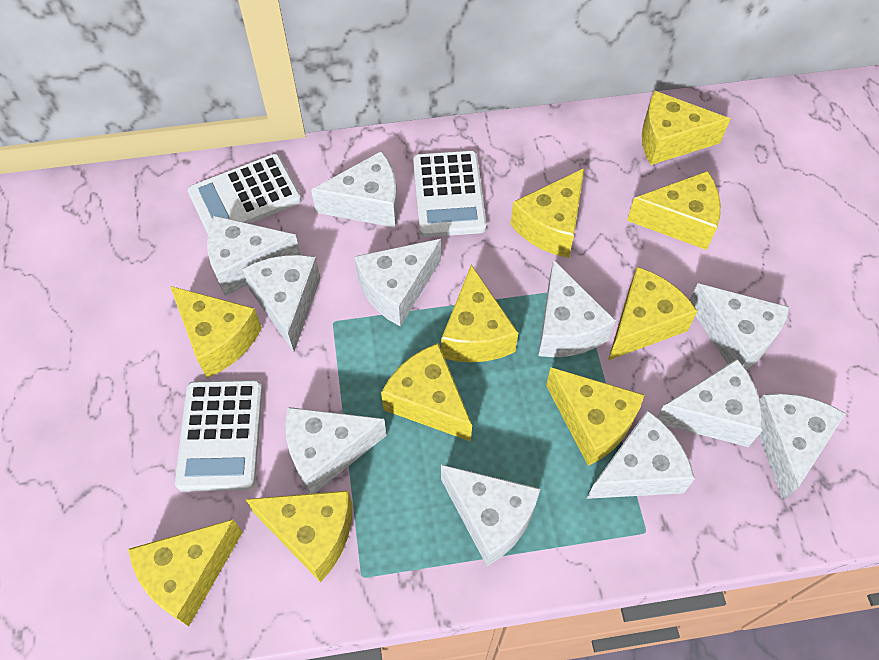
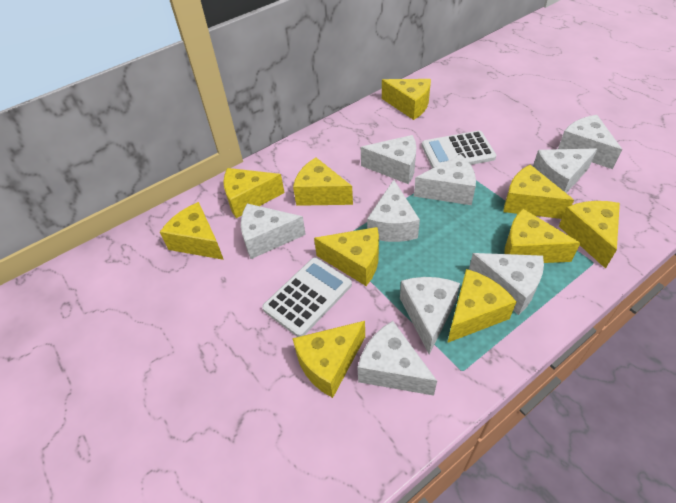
white calculator: 3 -> 2
white cheese: 11 -> 9

